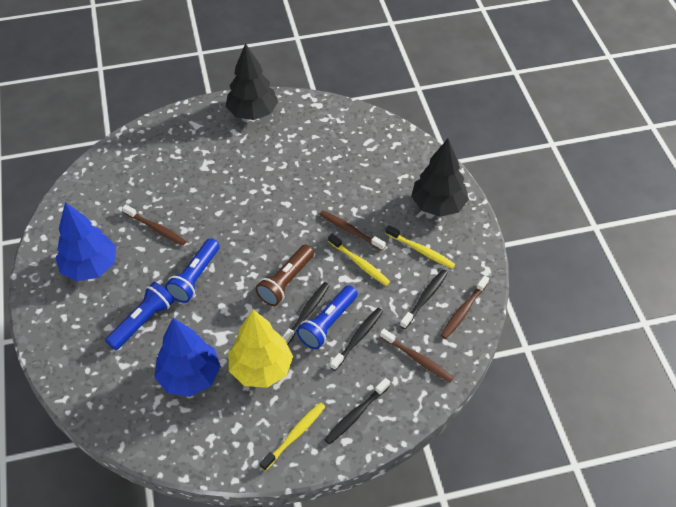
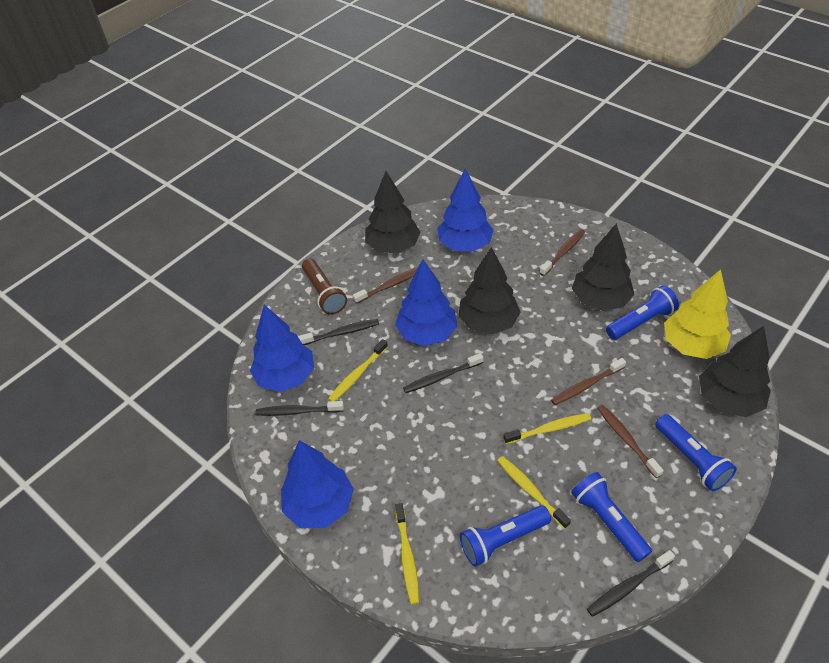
black tree: 2 -> 4
blue flashlight: 3 -> 4
blue tree: 2 -> 4
yellow toothbrush: 3 -> 4

